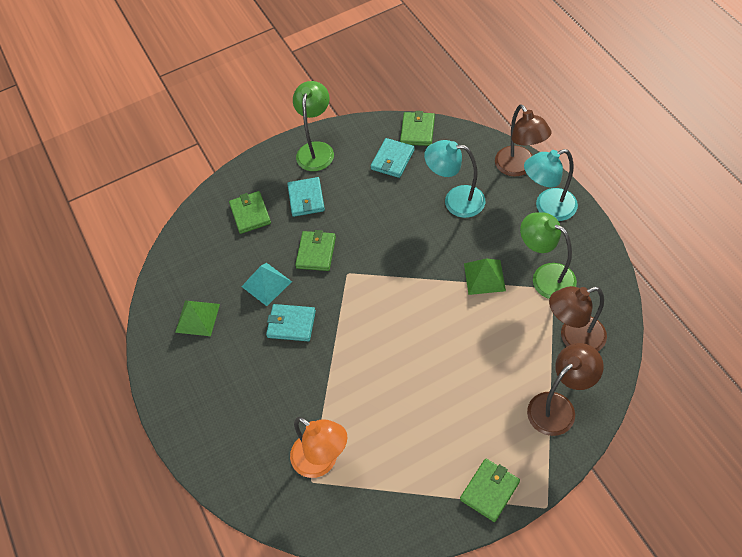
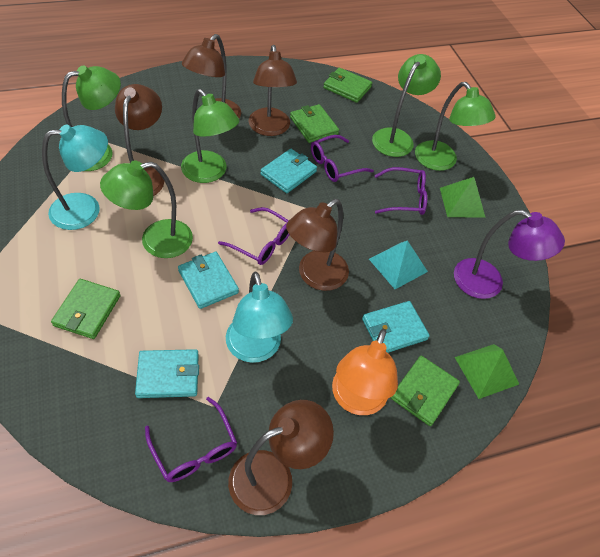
brown lamp: 3 -> 5
green lamp: 2 -> 5
purple glasses: 0 -> 4
purple lamp: 0 -> 1
turquoise wallet: 3 -> 4

